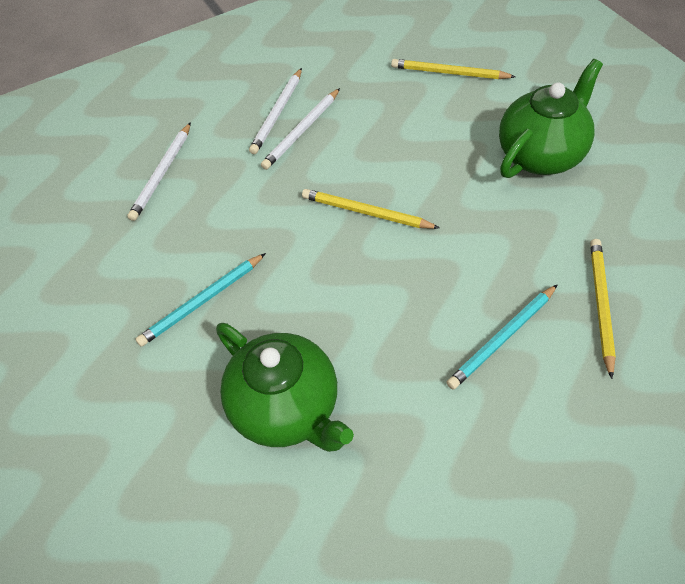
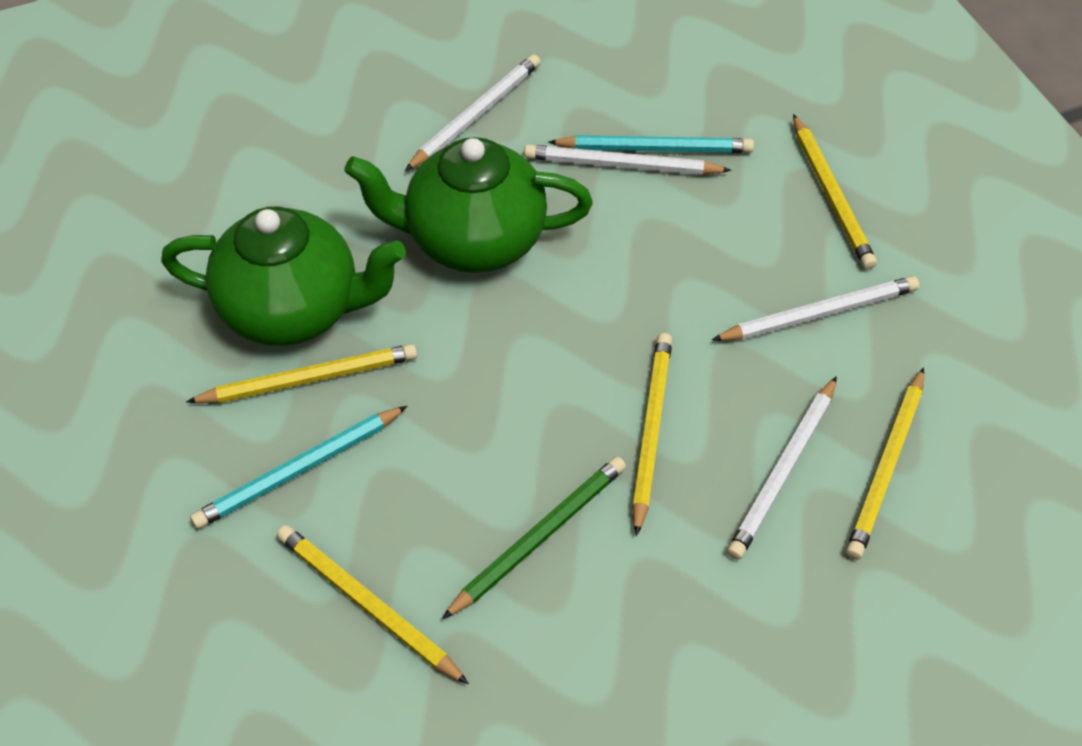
green pencil: 0 -> 1
white pencil: 3 -> 4
yellow pencil: 3 -> 5

